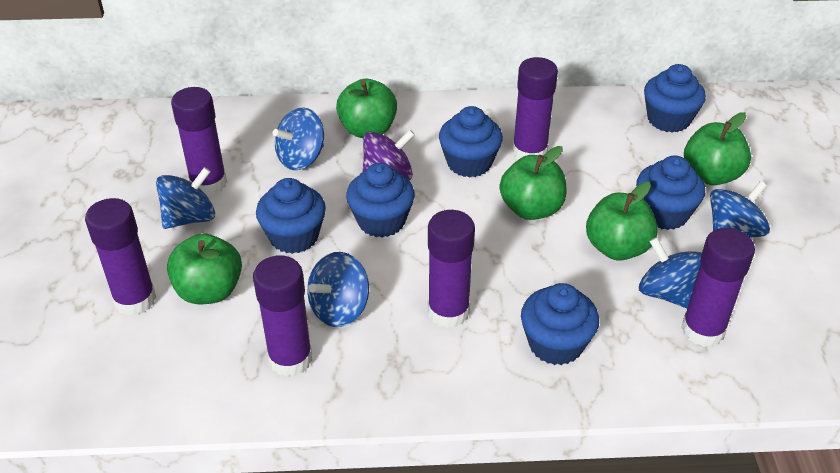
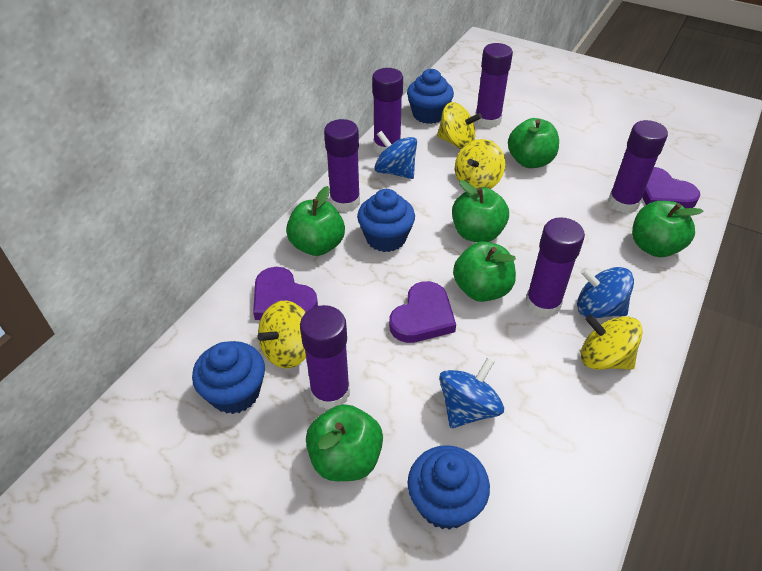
blue cupcake: 6 -> 4
blue spinning top: 5 -> 3
green apple: 5 -> 6
purple heart: 0 -> 3
purple spinning top: 1 -> 0
yellow spinning top: 0 -> 4

